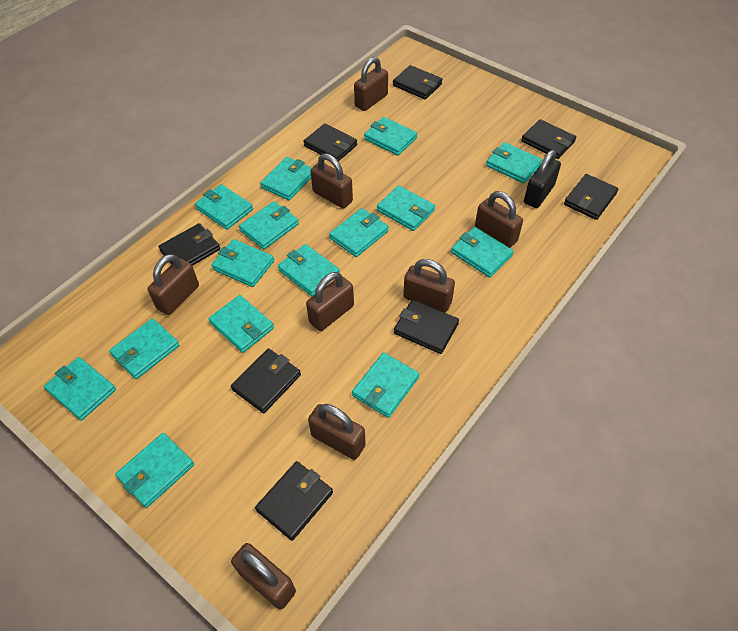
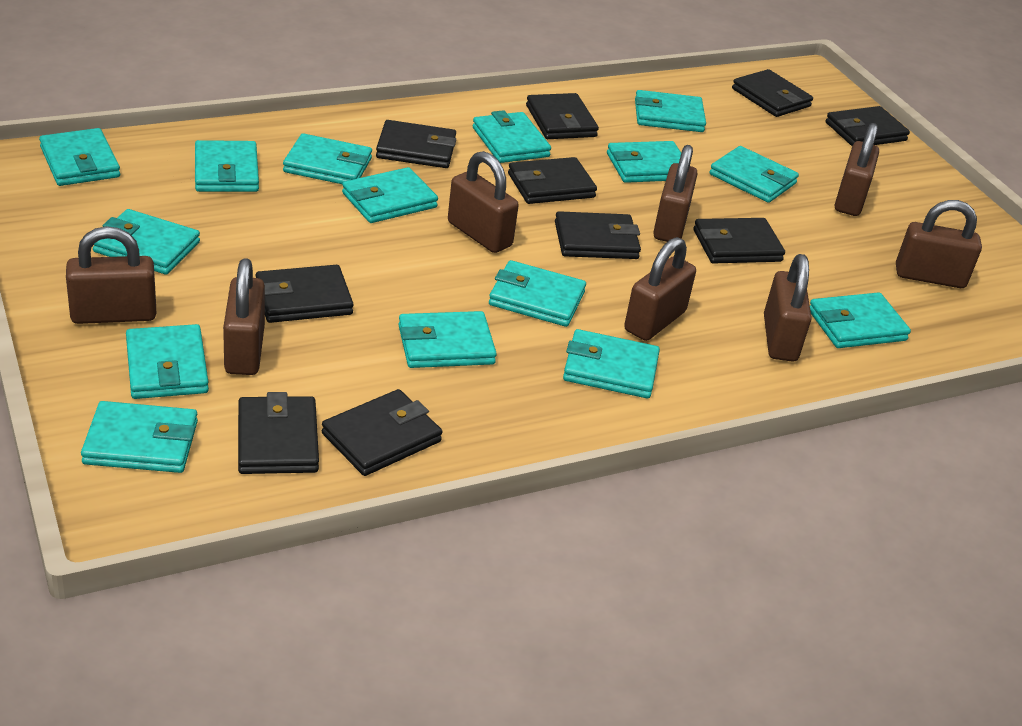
black padlock: 1 -> 0
black wallet: 8 -> 10

